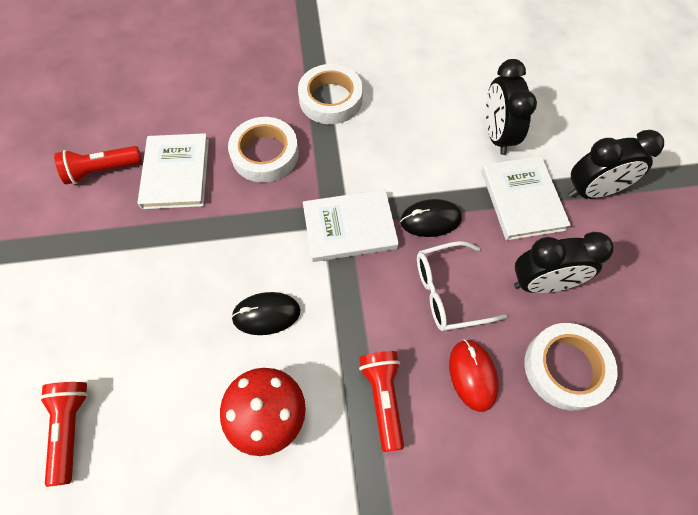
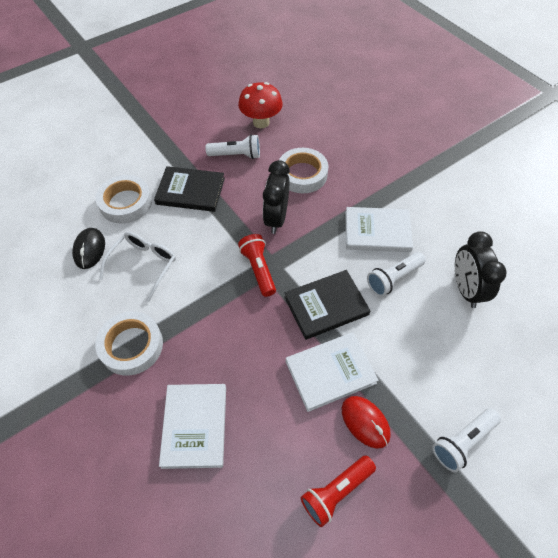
black book: 0 -> 2
black clock: 3 -> 2
black mouse: 2 -> 1
red flashlight: 3 -> 2
white flashlight: 0 -> 3

